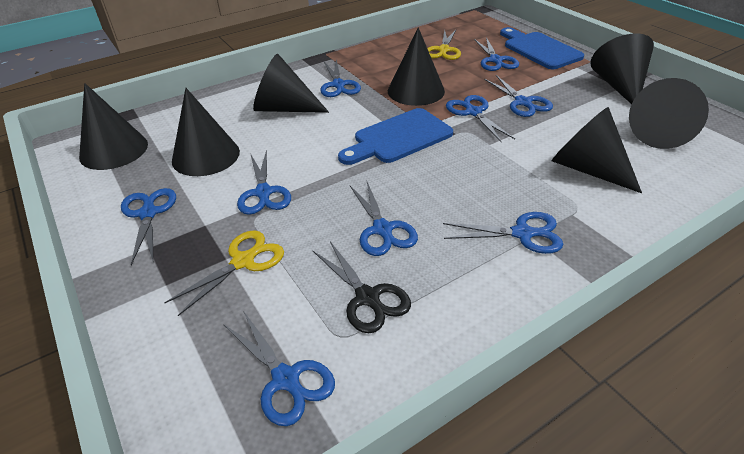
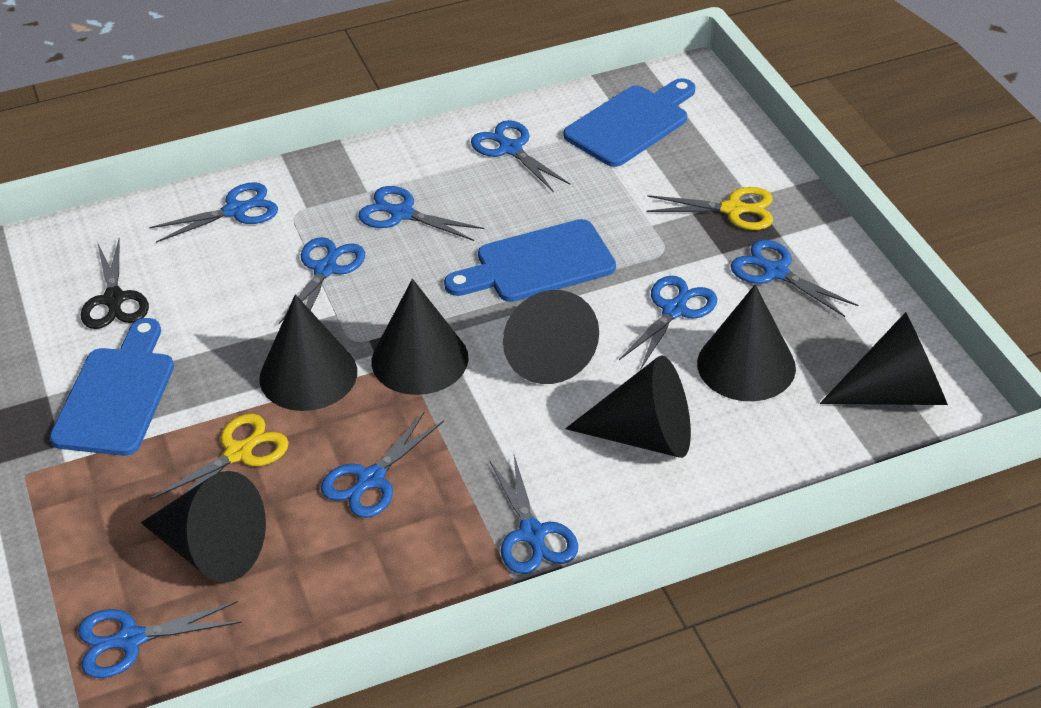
blue cutting board: 2 -> 3

